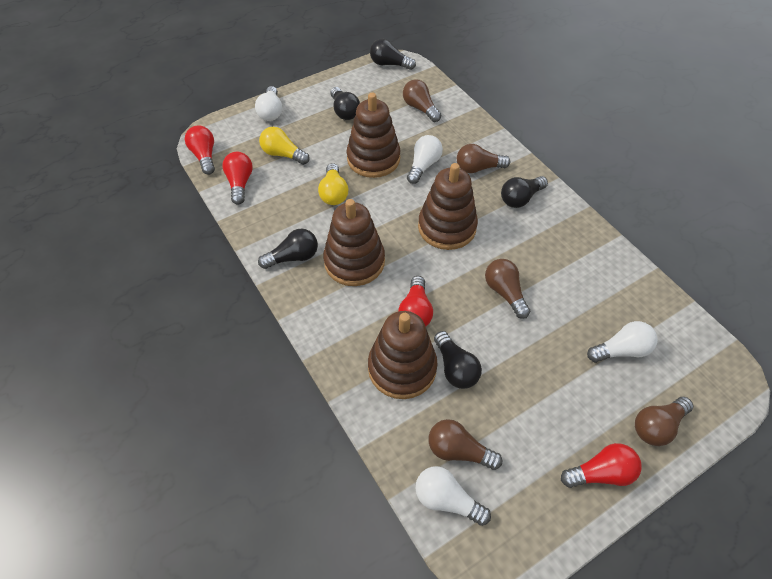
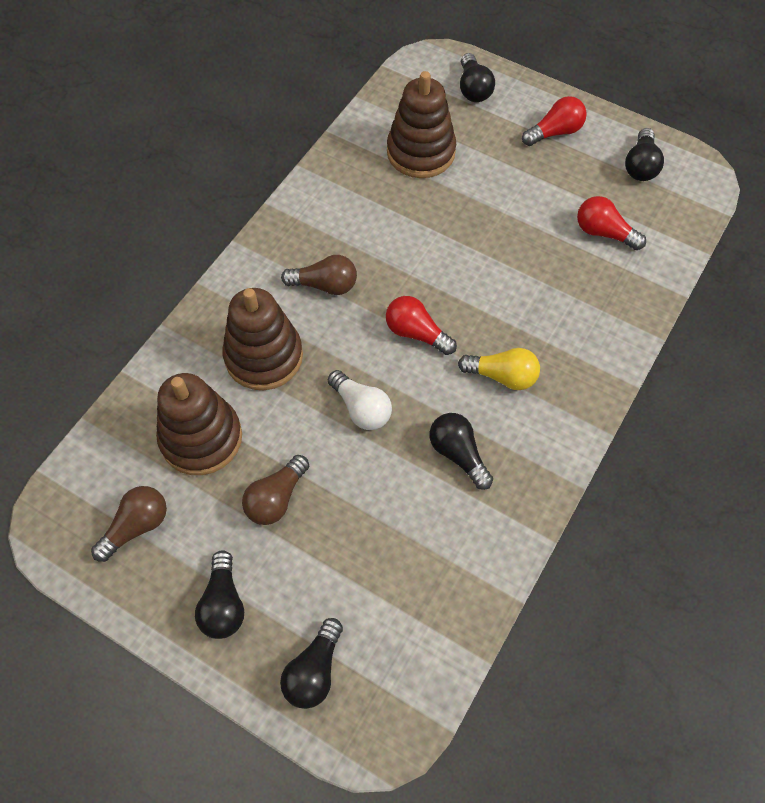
brown light bulb: 5 -> 3
brown stacking toy: 4 -> 3
red light bulb: 4 -> 3
white light bulb: 4 -> 1
yellow light bulb: 2 -> 1

